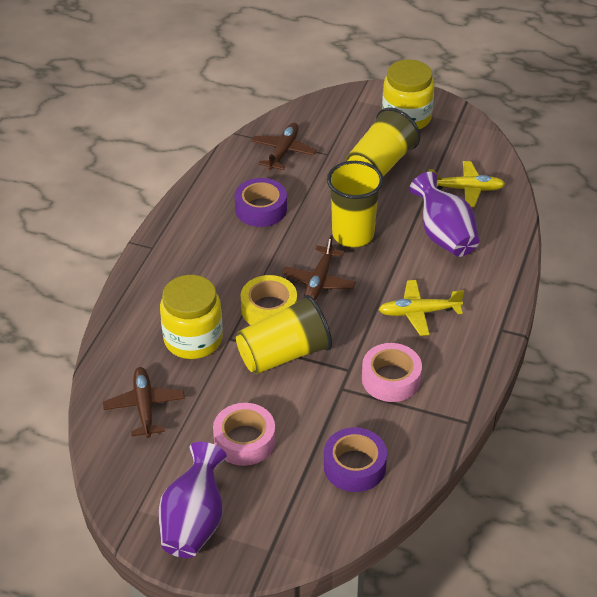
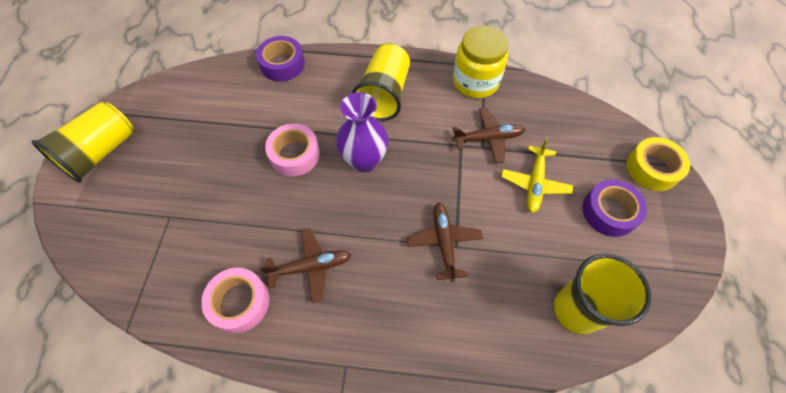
purple vase: 2 -> 1
yellow jar: 2 -> 1
yellow plane: 2 -> 1

